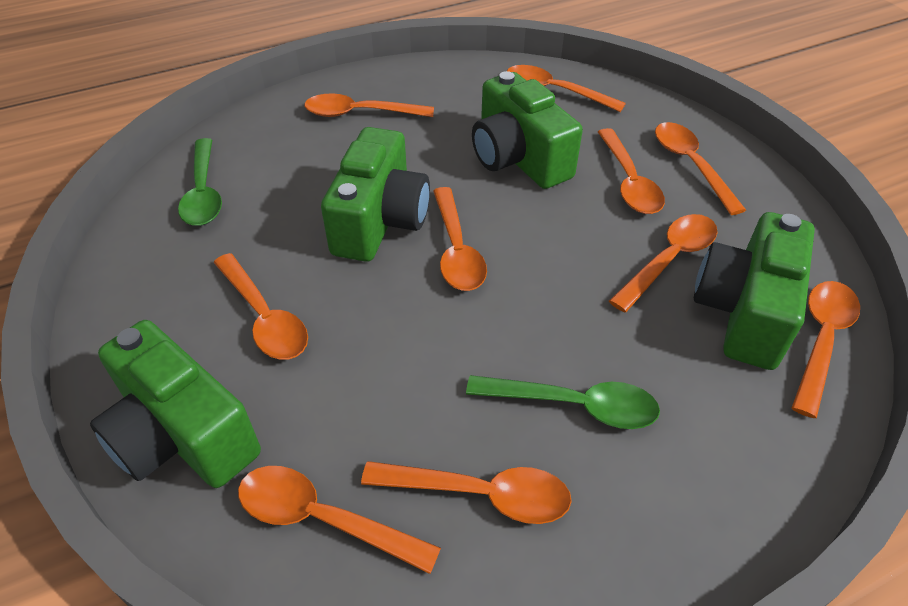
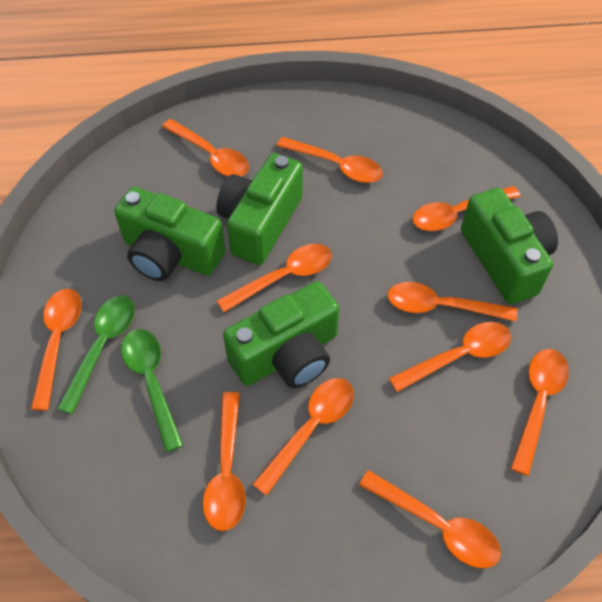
orange spoon: 10 -> 11

